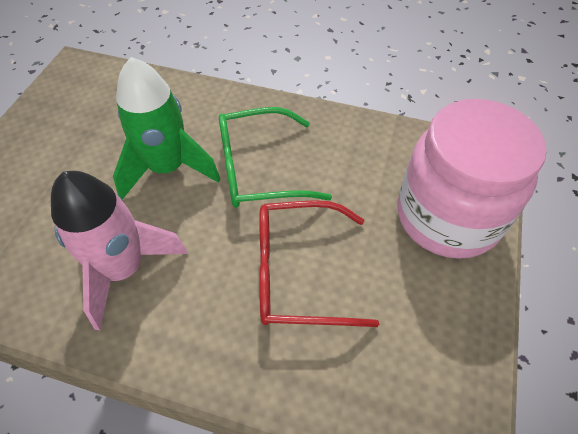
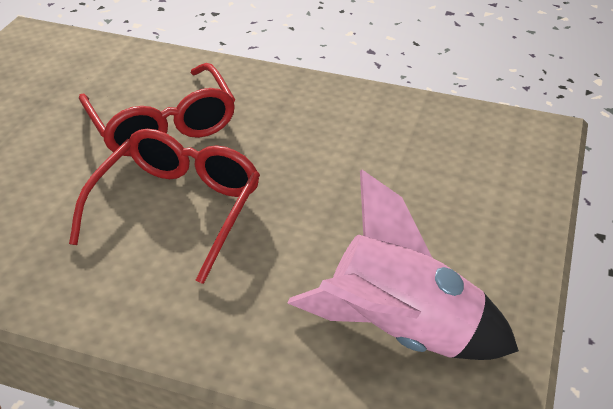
green glasses: 1 -> 0
green rocket: 1 -> 0
pink jar: 1 -> 0
red glasses: 1 -> 2

